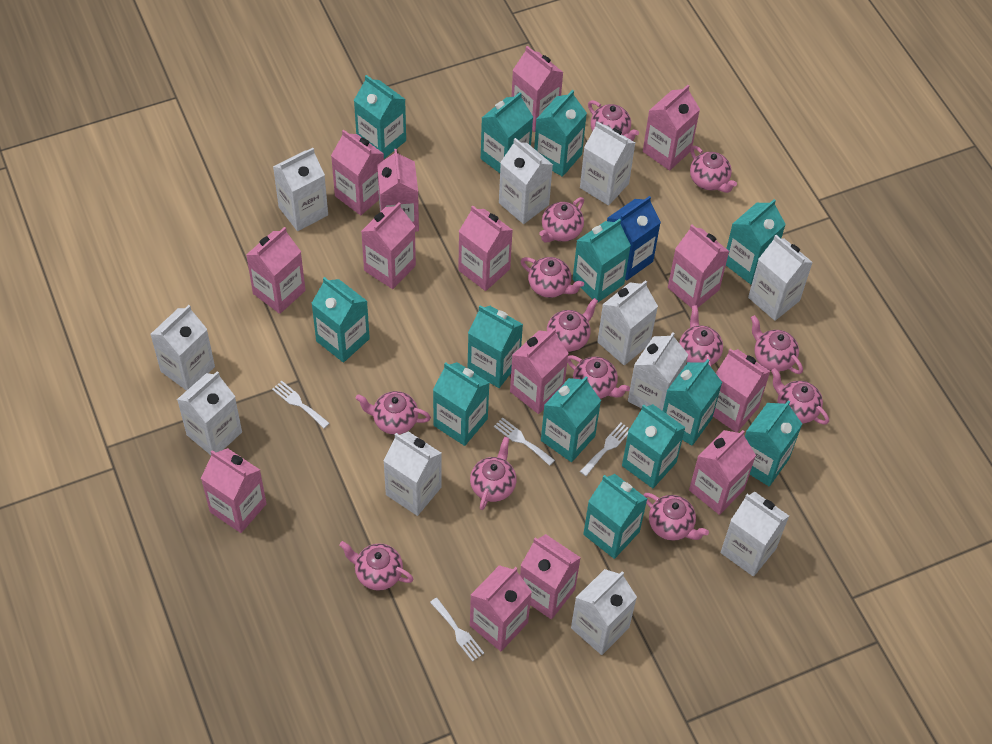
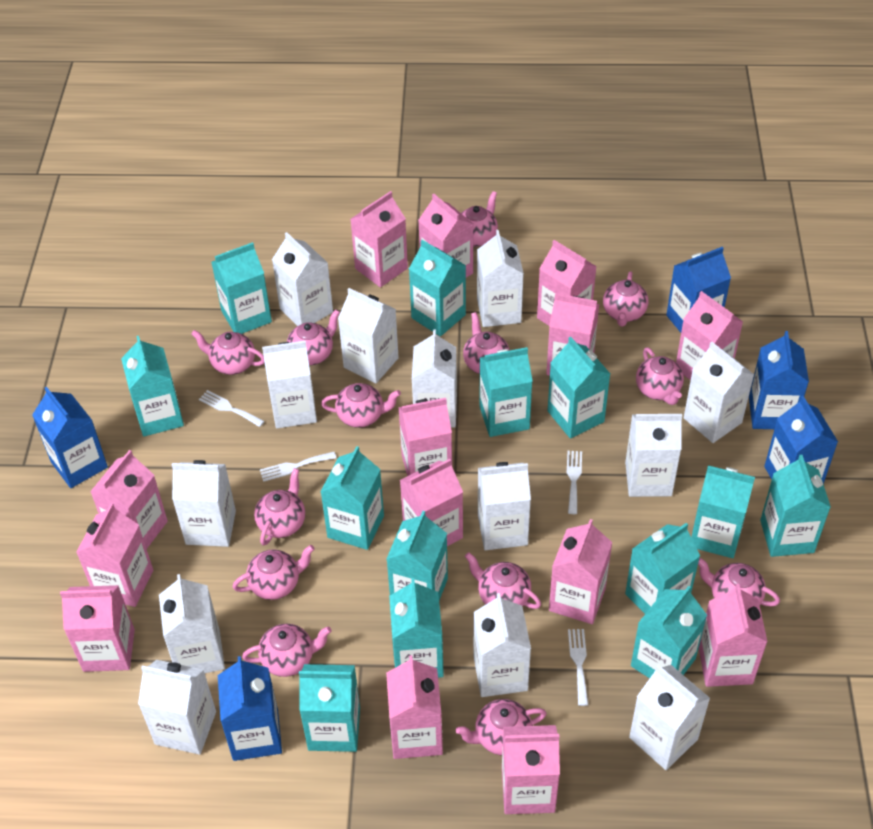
blue carton: 1 -> 5
white carton: 11 -> 13

